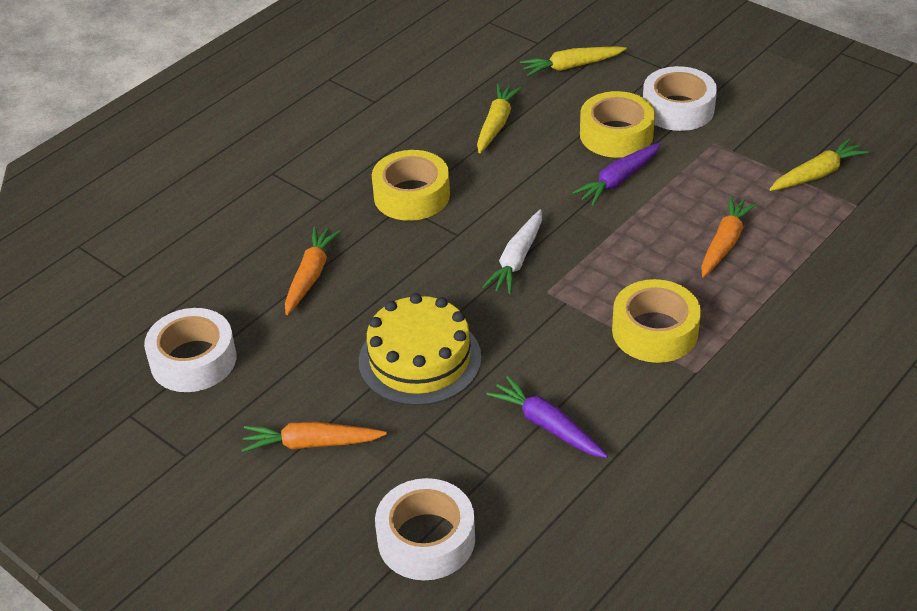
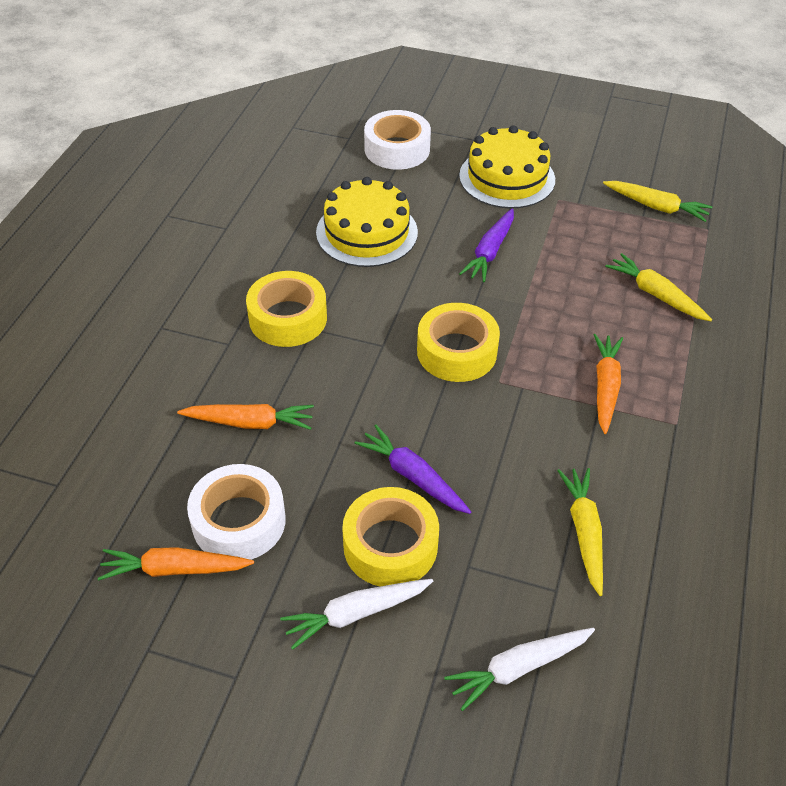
white carrot: 1 -> 2
white tape: 3 -> 2
yellow cake: 1 -> 2

